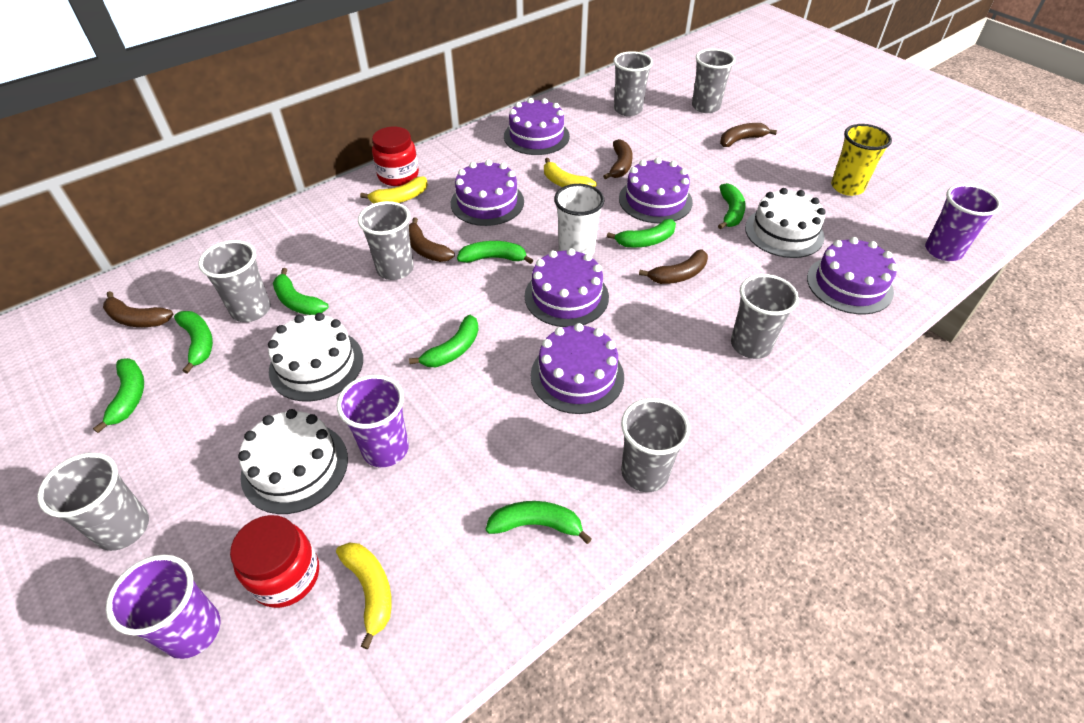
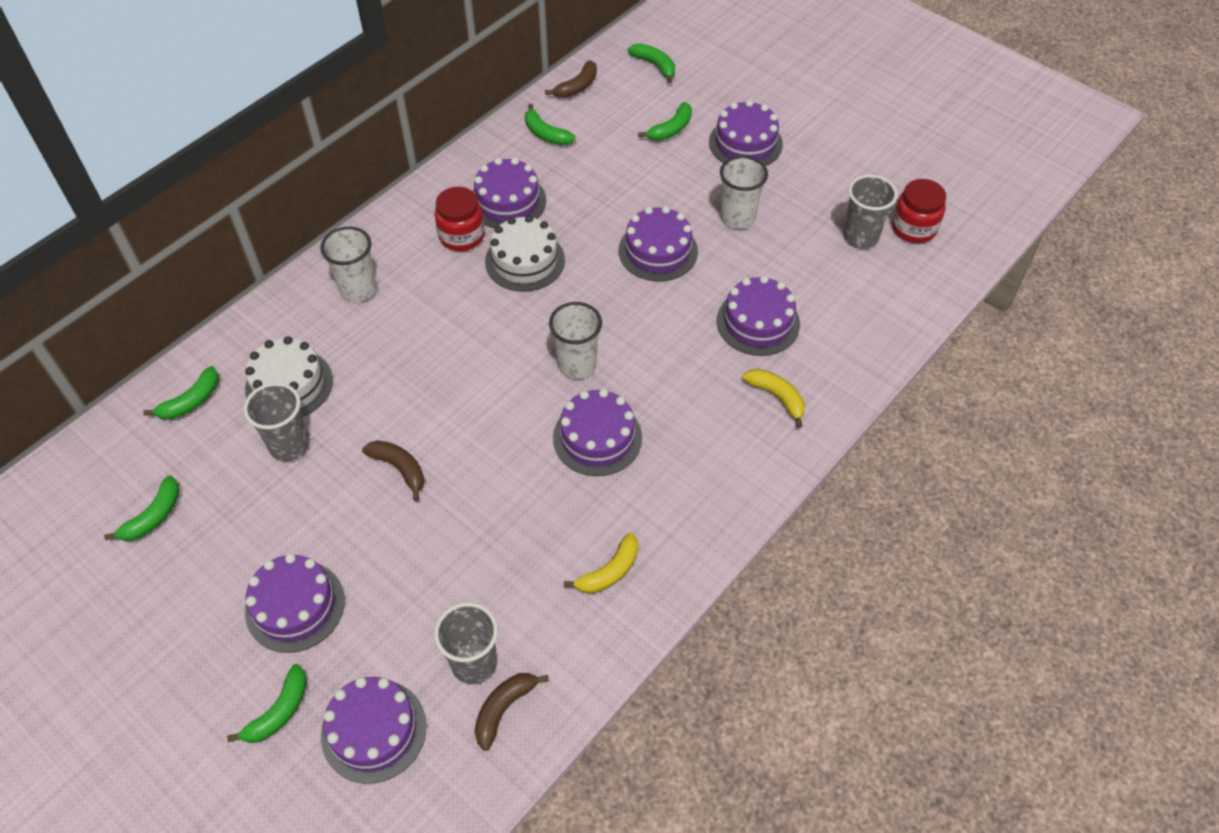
brown banana: 5 -> 3
green banana: 8 -> 6
grey cup: 7 -> 3
purple cake: 6 -> 7
purple cup: 3 -> 0
white cake: 3 -> 2
white cup: 1 -> 3
yellow banana: 3 -> 2
yellow cup: 1 -> 0

